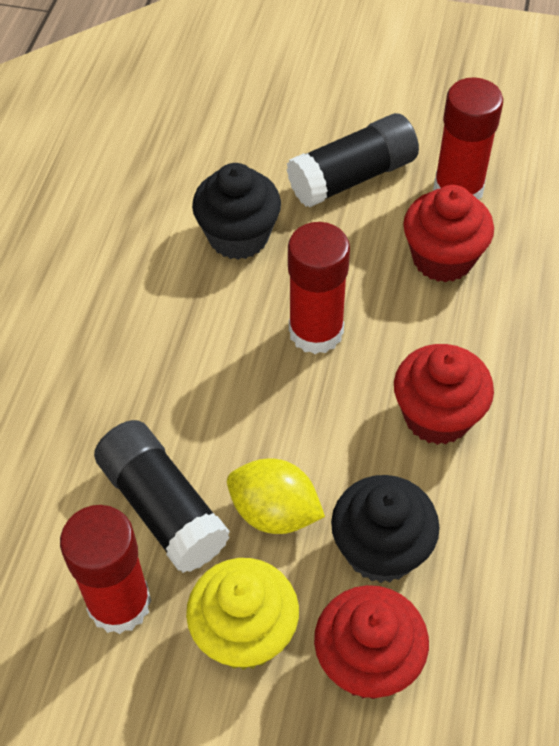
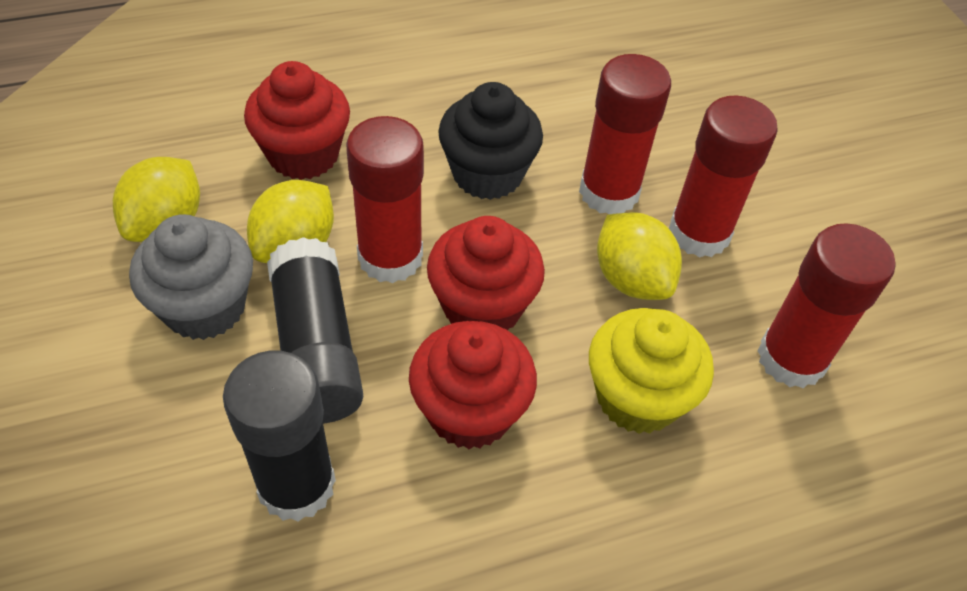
black cupcake: 2 -> 1
grey cupcake: 0 -> 1
red glue stick: 3 -> 4
yellow lemon: 1 -> 3

